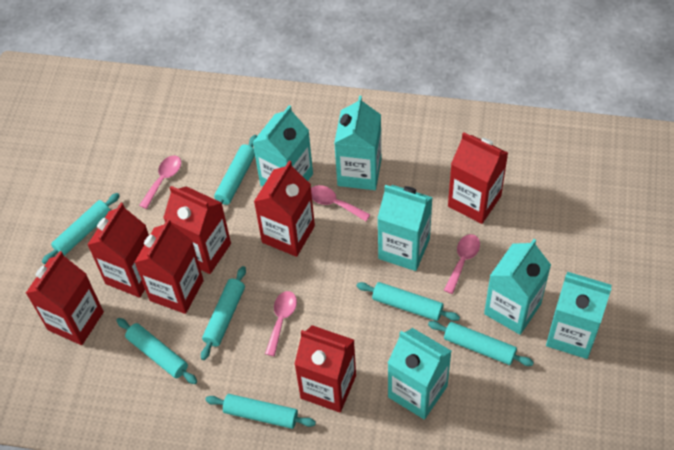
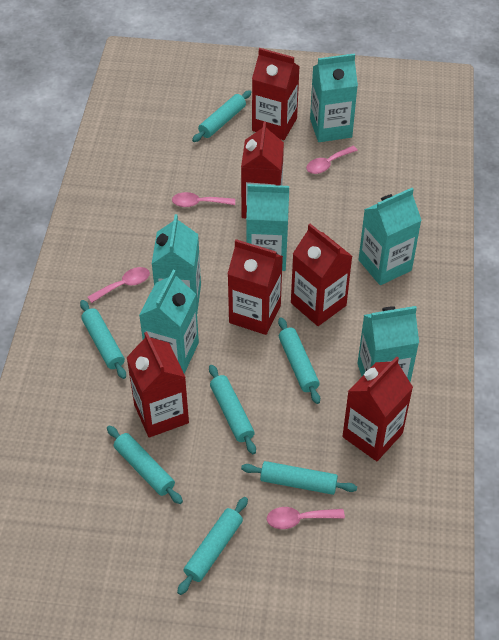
red carton: 7 -> 6

